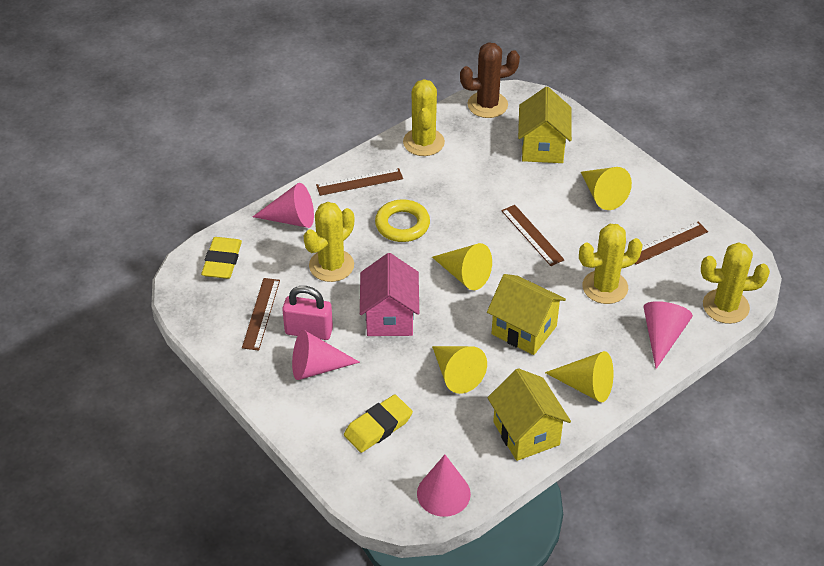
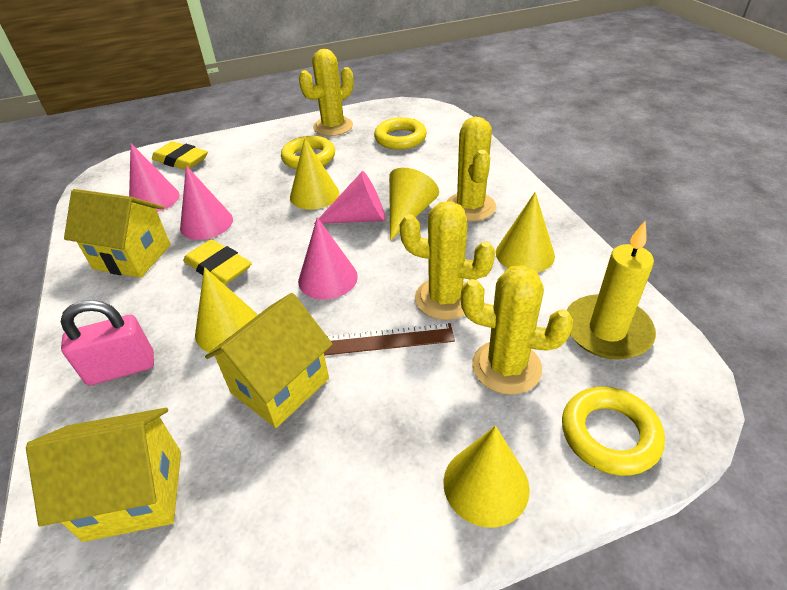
brown cactus: 1 -> 0
brown ruler: 4 -> 1
pink house: 1 -> 0
yellow candle: 0 -> 1
yellow cone: 4 -> 5
yellow ring: 1 -> 3

